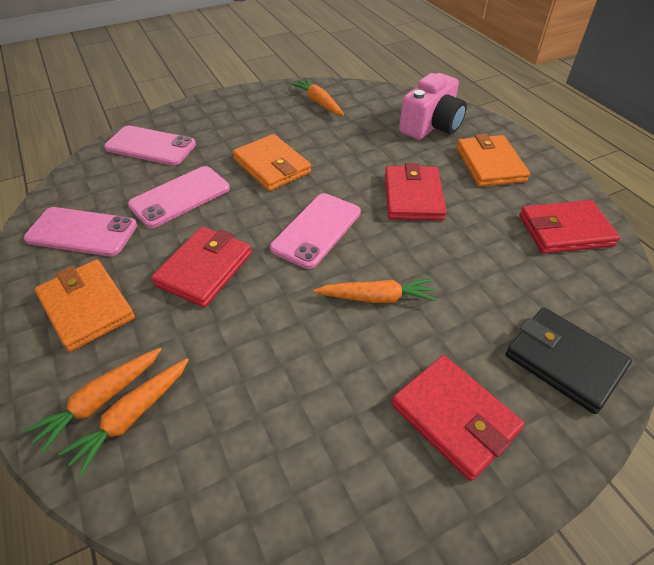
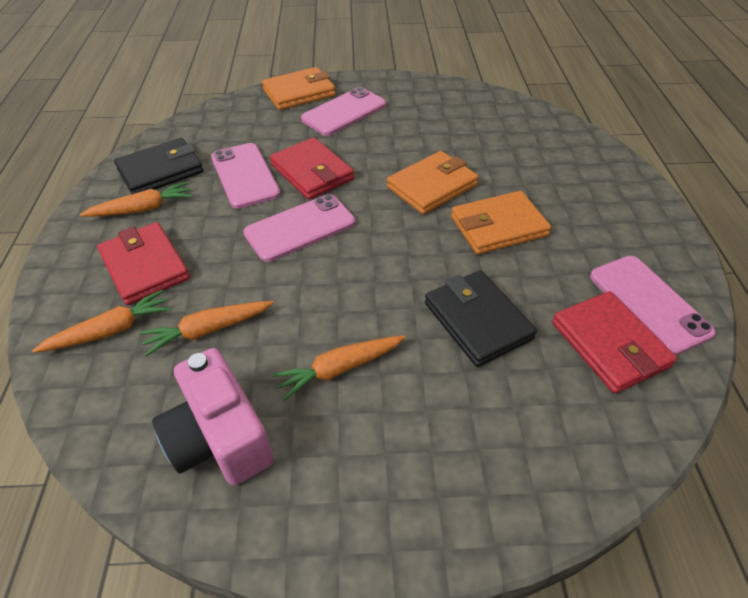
black wallet: 1 -> 2
red wallet: 4 -> 3

